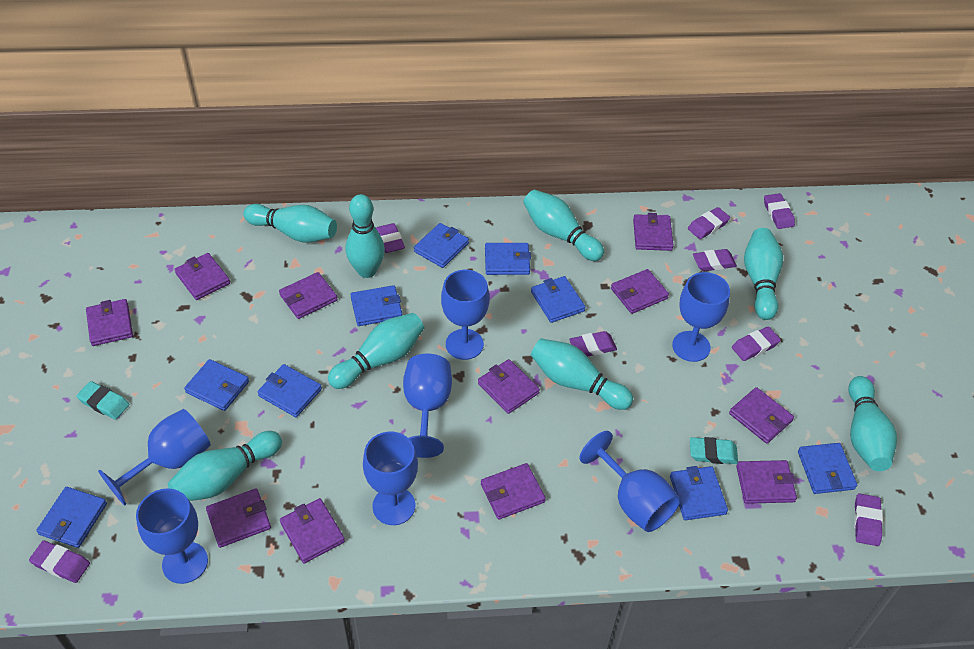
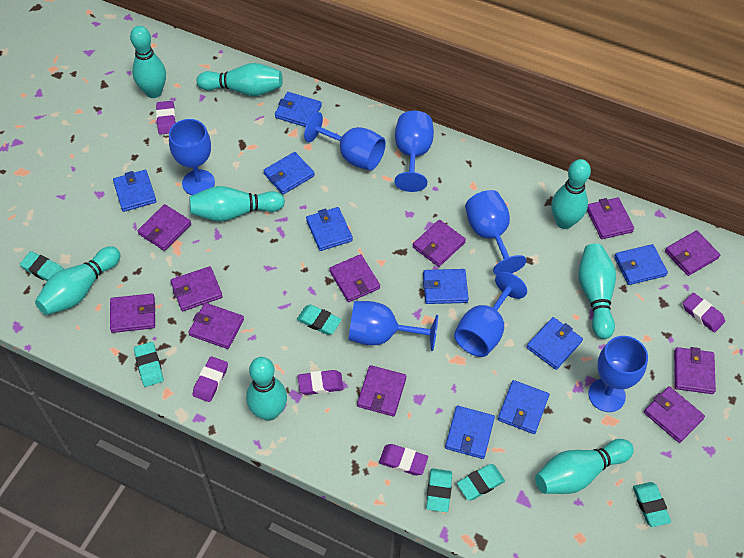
purple eraser: 8 -> 5
turquoise eraser: 2 -> 6

